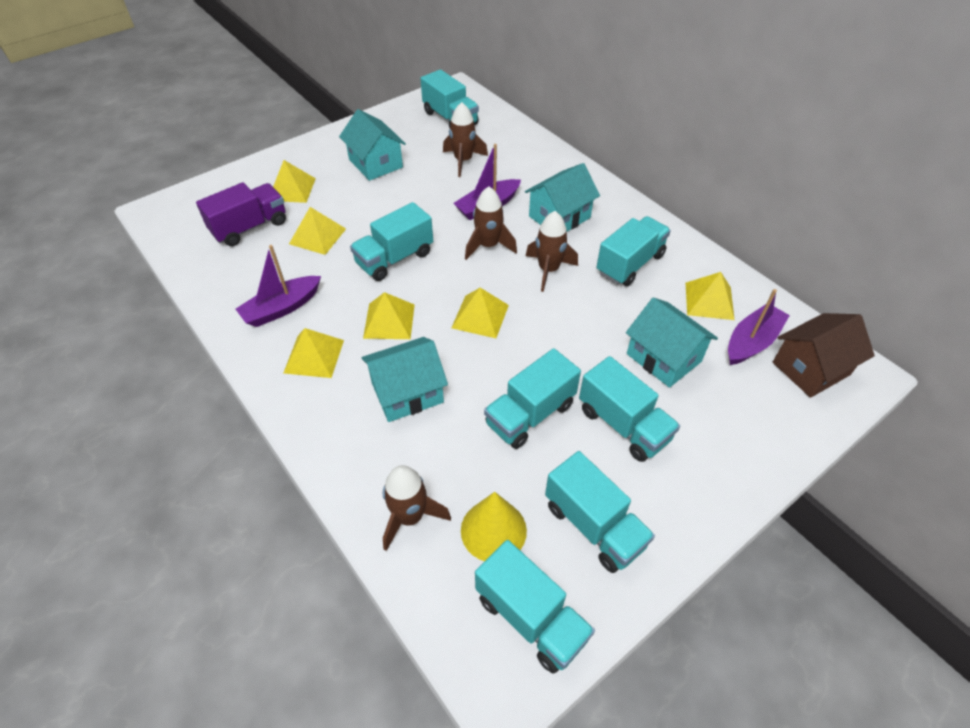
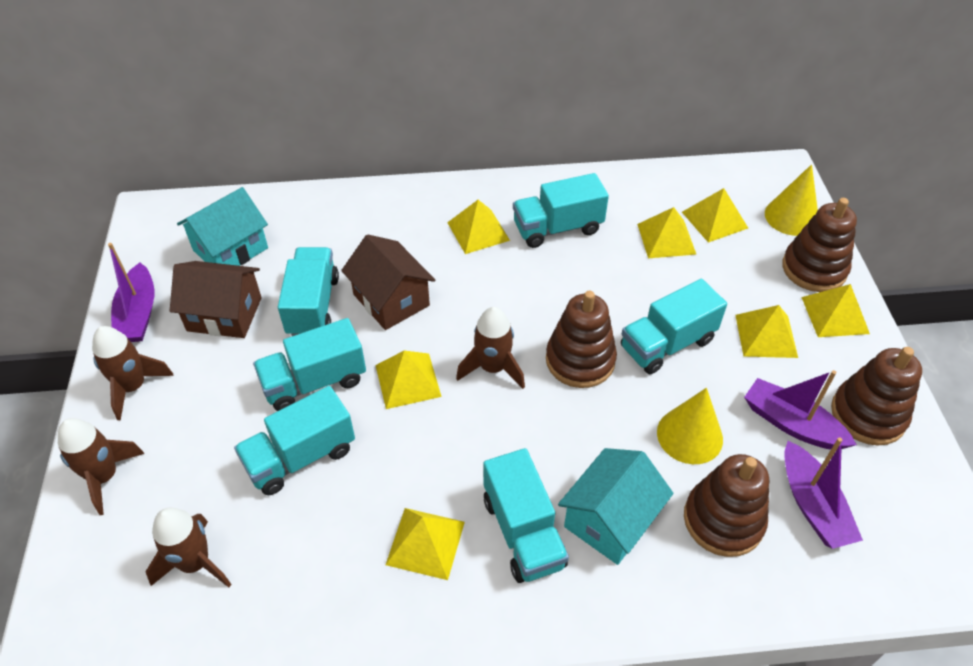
brown house: 1 -> 2
brown stacking toy: 0 -> 4
purple truck: 1 -> 0
turquoise house: 4 -> 2
turquoise truck: 7 -> 6
yellow cone: 1 -> 2
yellow pyramid: 6 -> 7

